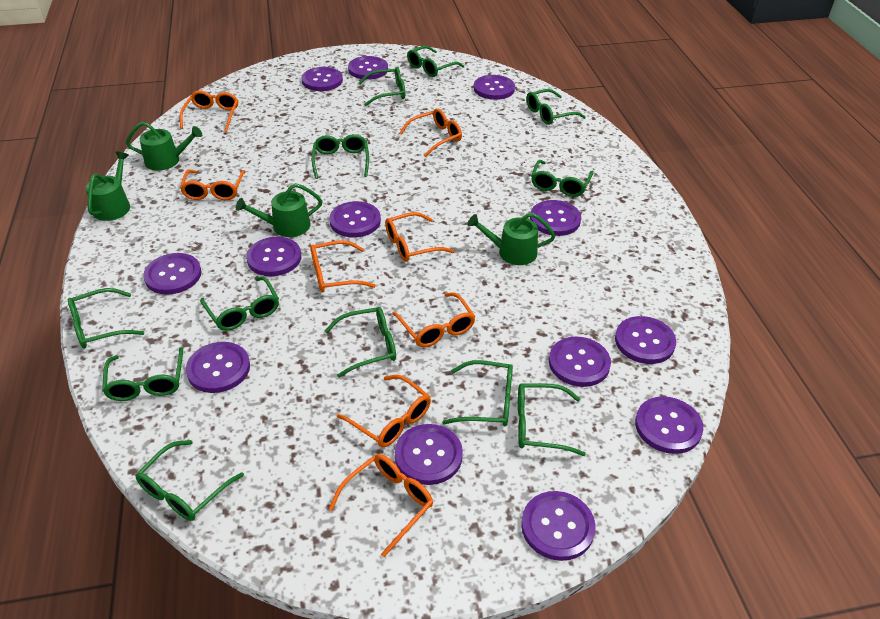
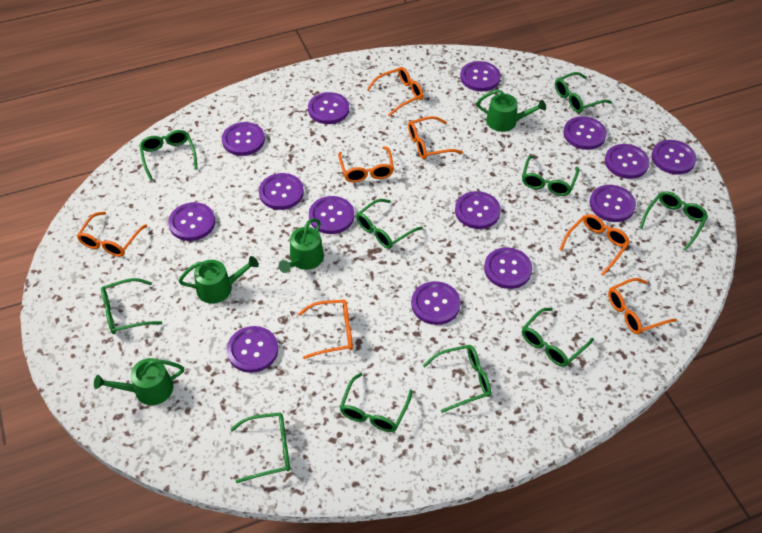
green glasses: 12 -> 10
orange glasses: 8 -> 7
purple button: 13 -> 14

